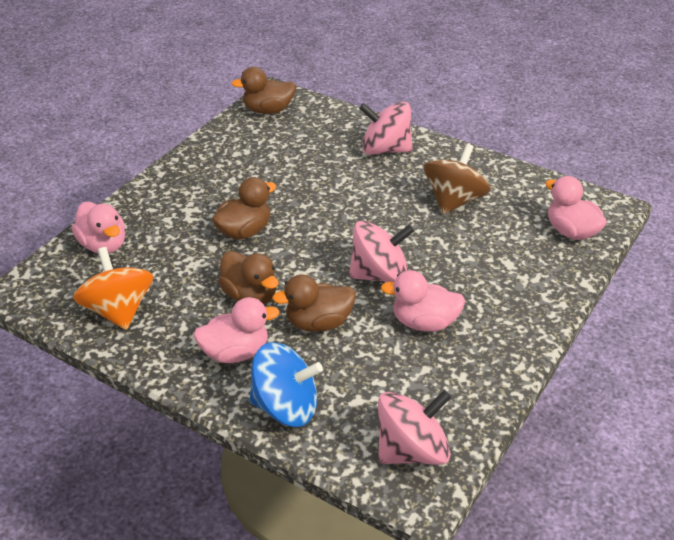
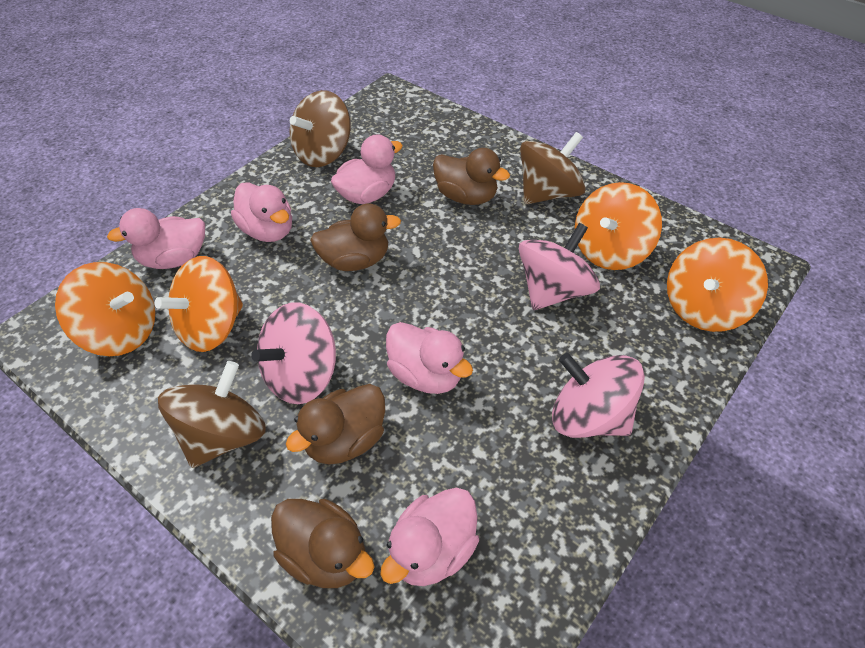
blue spinning top: 1 -> 0
brown spinning top: 1 -> 3
orange spinning top: 1 -> 4
pink duck: 4 -> 5

